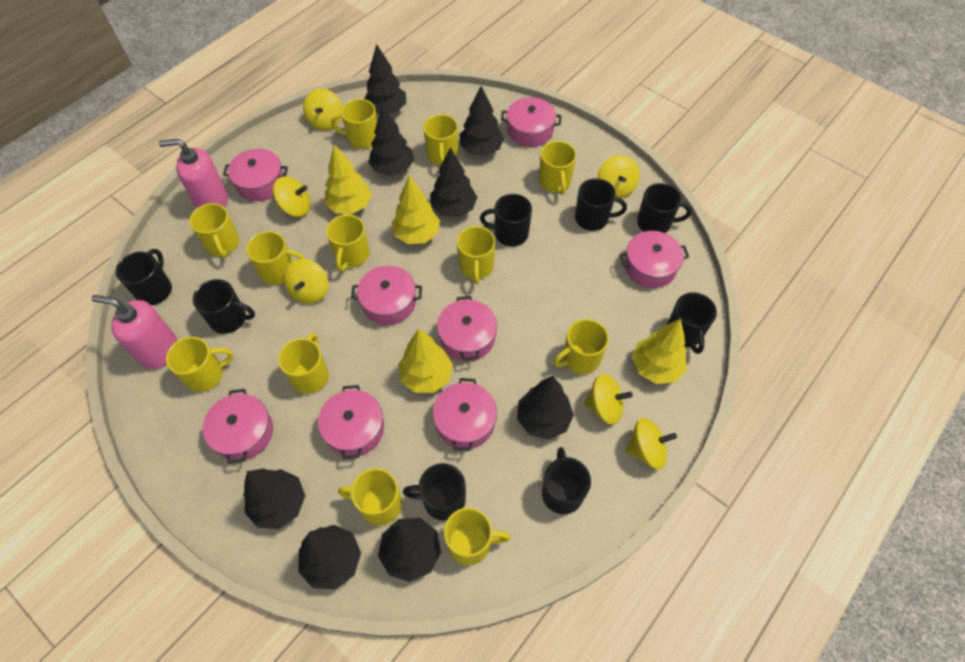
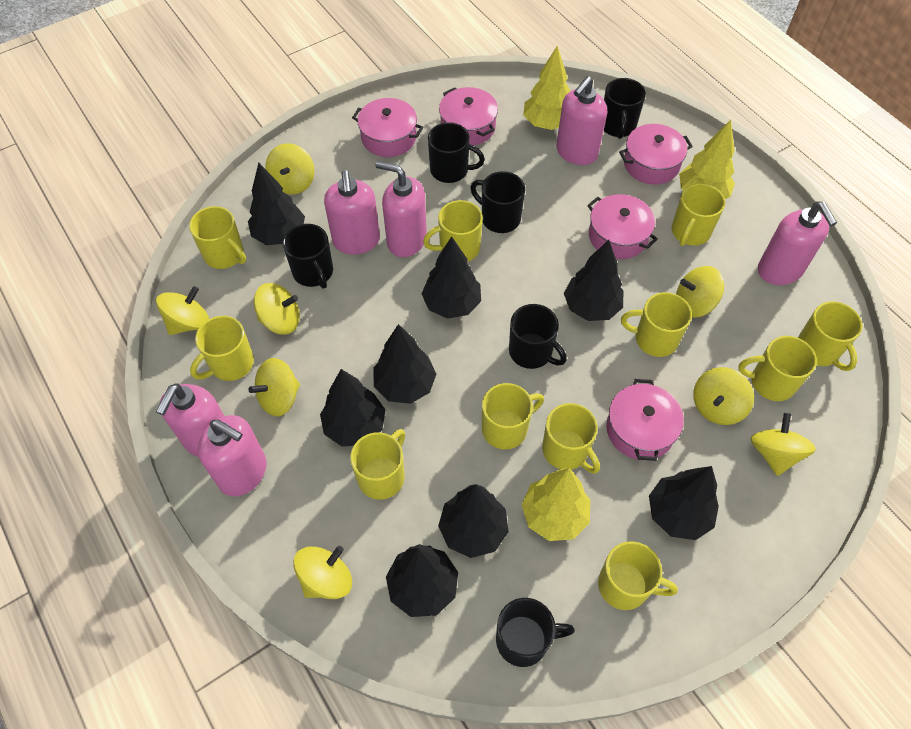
black mug: 8 -> 6
pink pot: 8 -> 5
pink soap dispenser: 2 -> 6
yellow mug: 12 -> 11
yellow spinning top: 6 -> 8
yellow tree: 4 -> 3

